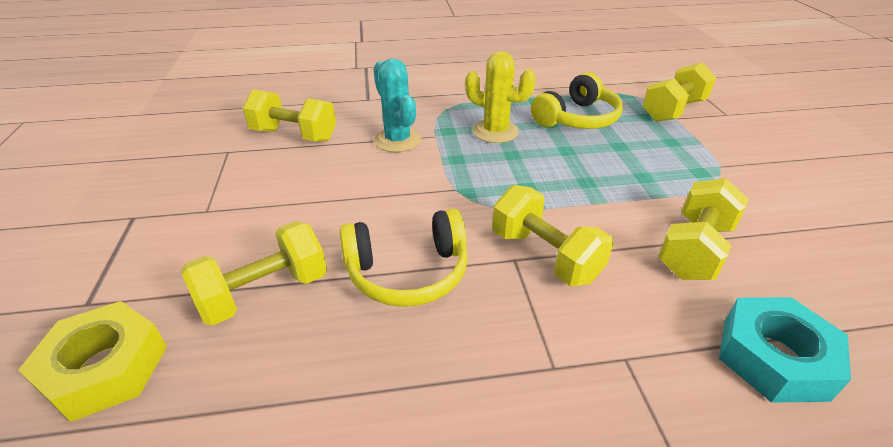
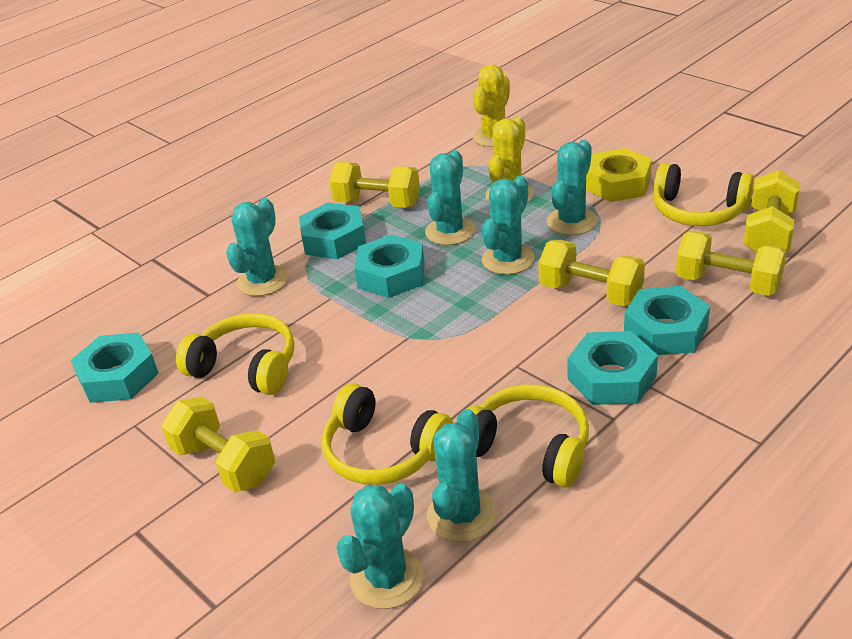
turquoise cactus: 1 -> 6
turquoise nut: 1 -> 5
yellow cactus: 1 -> 2
yellow headphones: 2 -> 4

